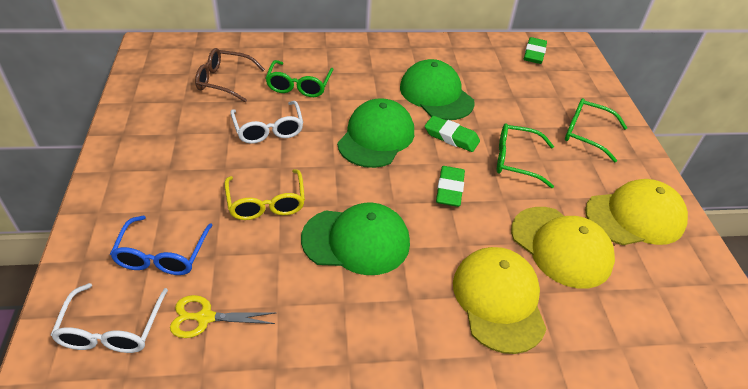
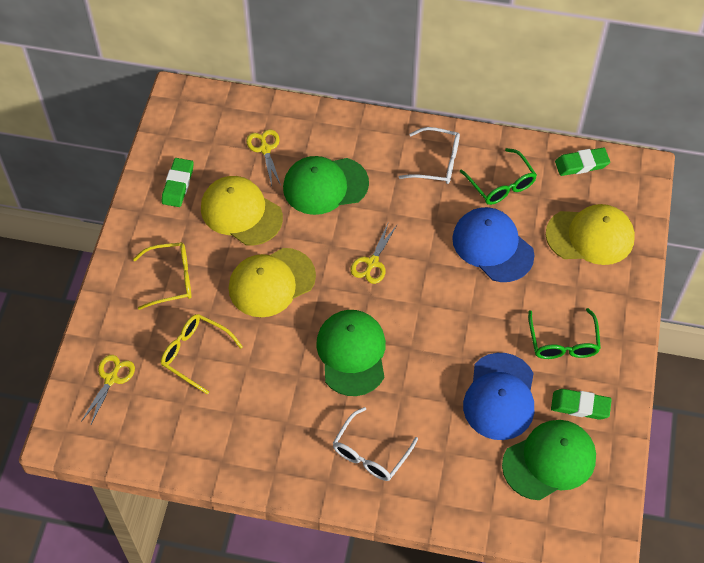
blue cap: 0 -> 2
blue glasses: 1 -> 0
brown glasses: 1 -> 0
green glasses: 3 -> 2
yellow glasses: 1 -> 2
yellow scissors: 1 -> 3

